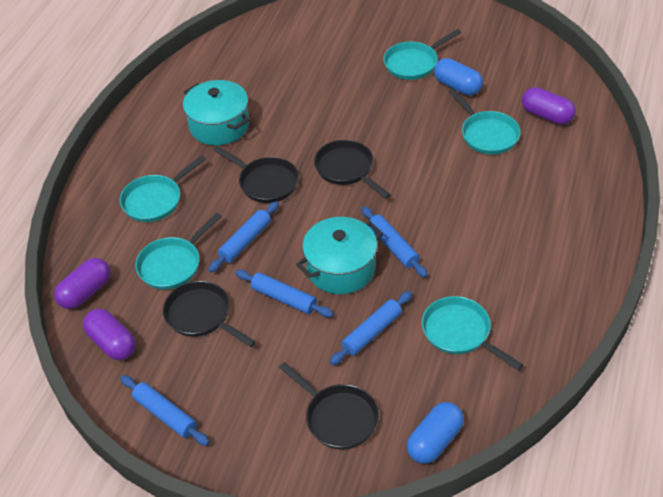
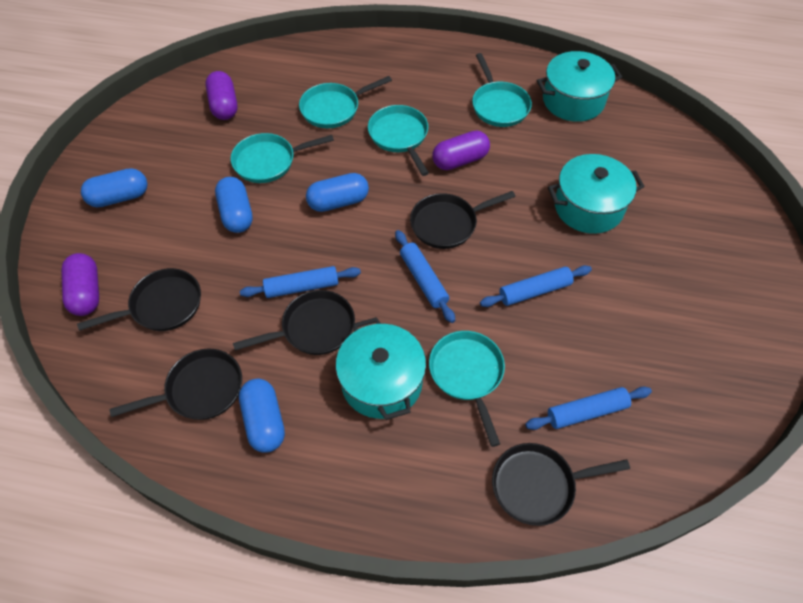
black pan: 4 -> 5
blue capsule: 2 -> 4
blue rolling pin: 5 -> 4
turquoise pot: 2 -> 3

